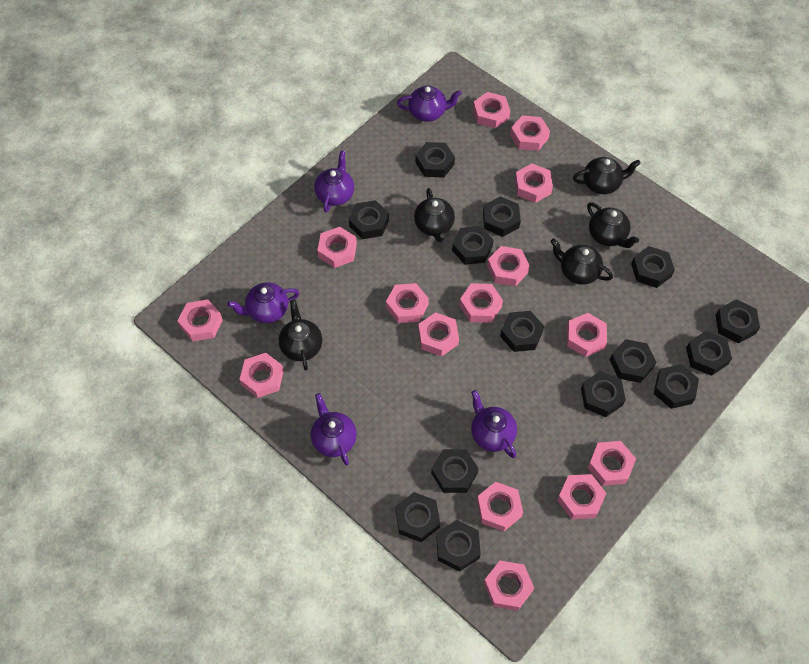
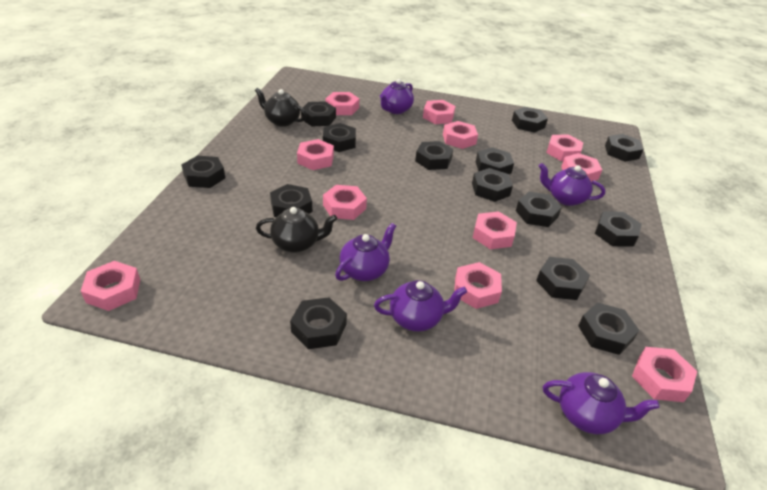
black teapot: 5 -> 2
pink nut: 15 -> 11

